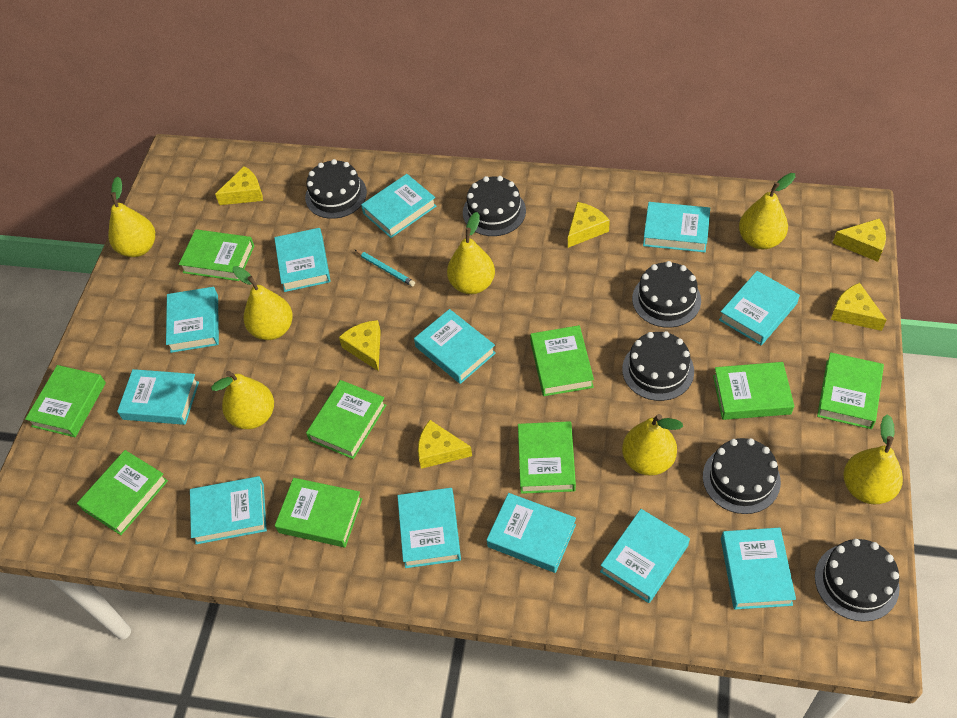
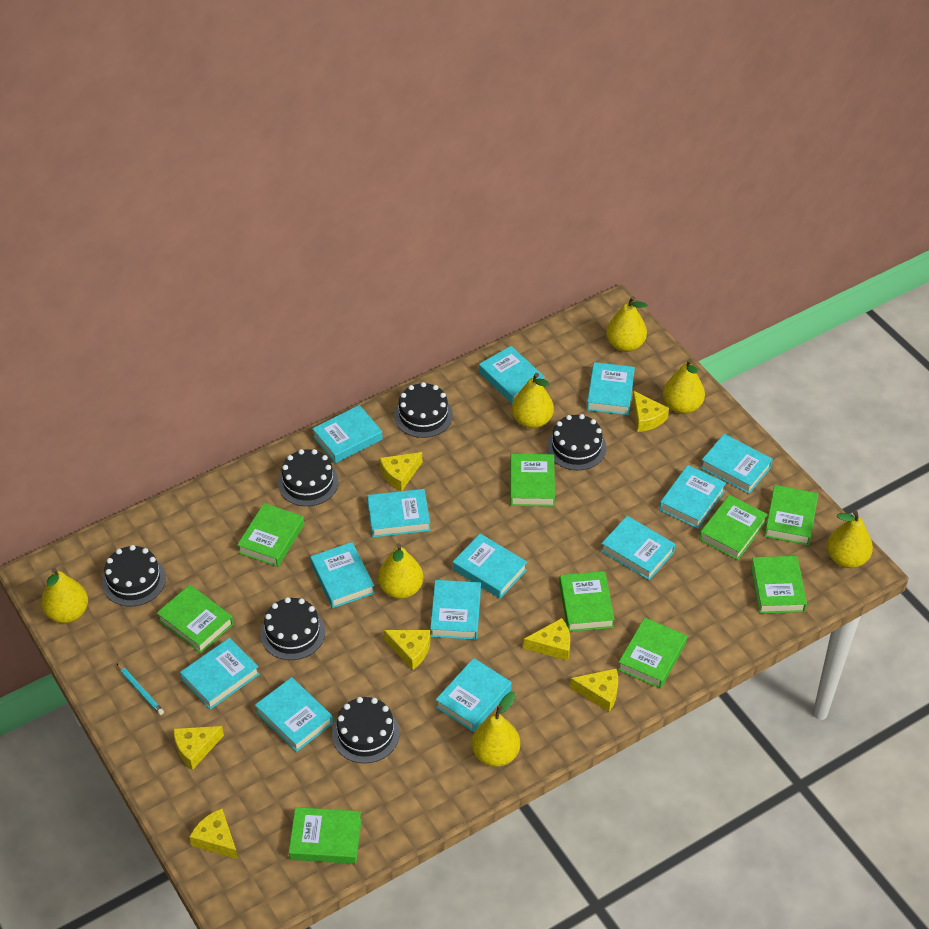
turquoise book: 12 -> 13
yellow cheese: 6 -> 7

